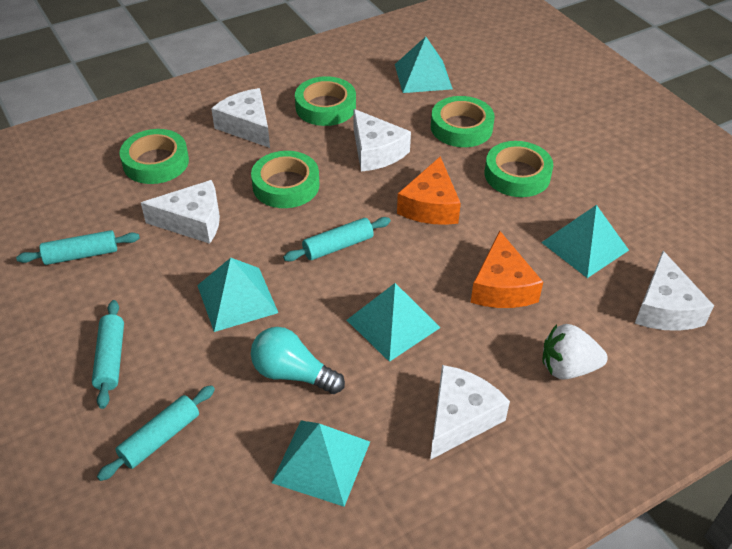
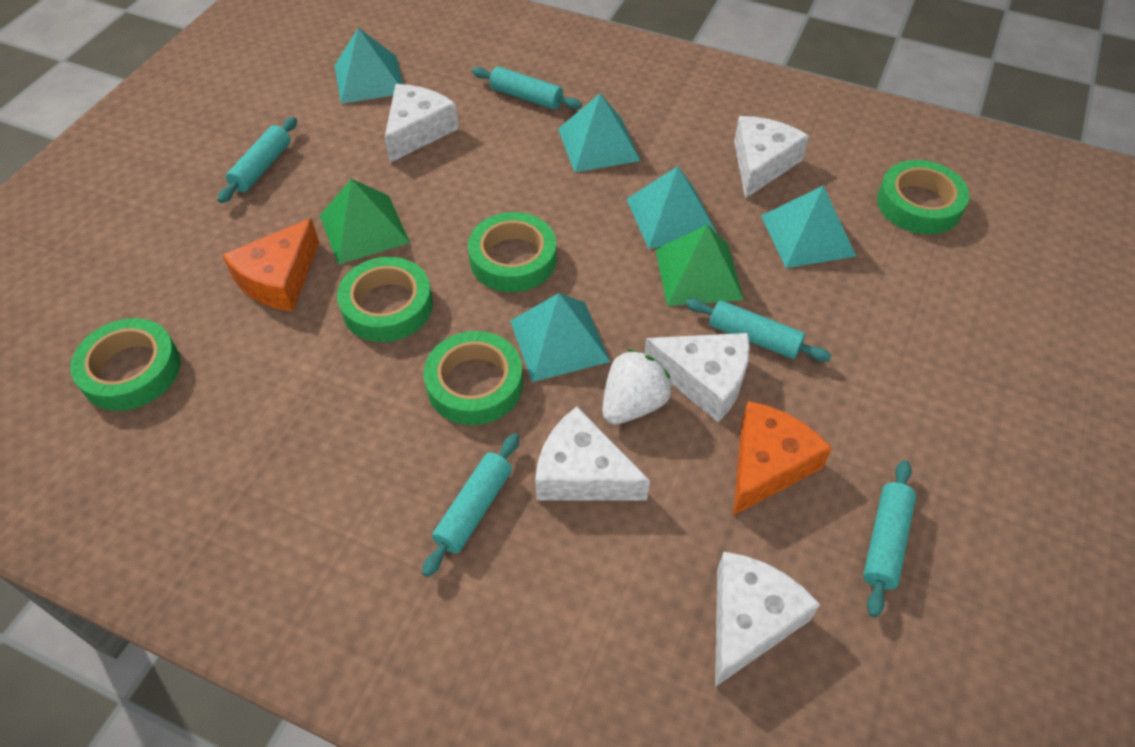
green pyramid: 0 -> 2
turquoise light bulb: 1 -> 0
turquoise rolling pin: 4 -> 5

